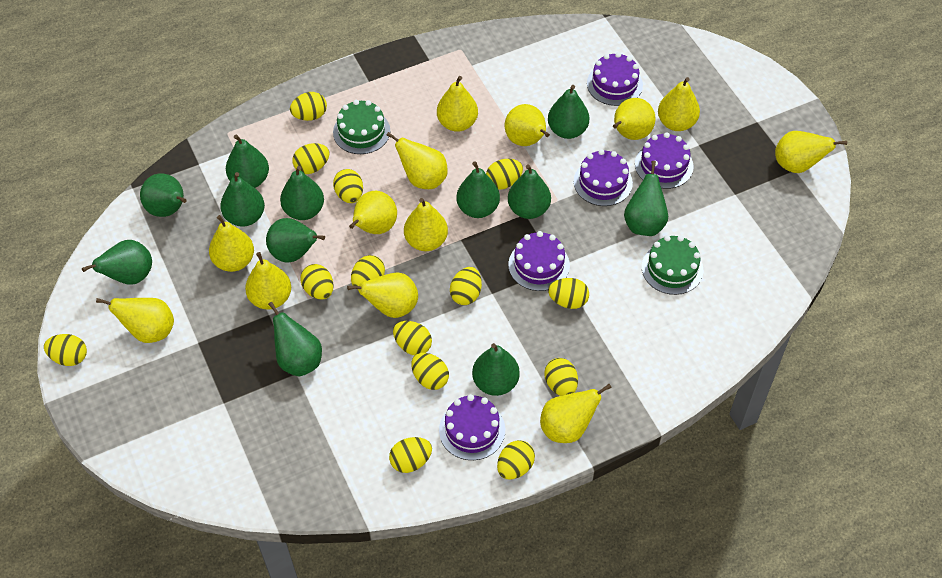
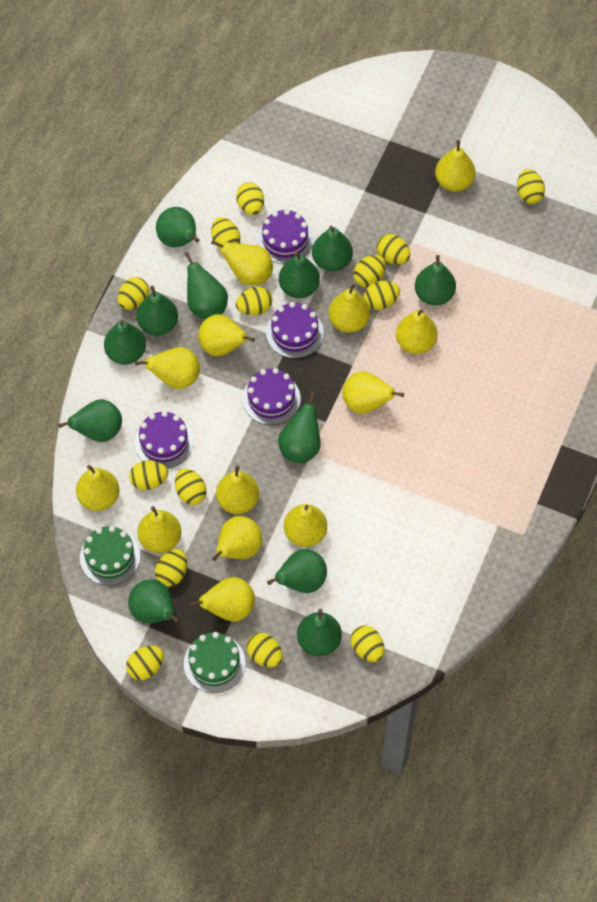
purple cake: 5 -> 4

